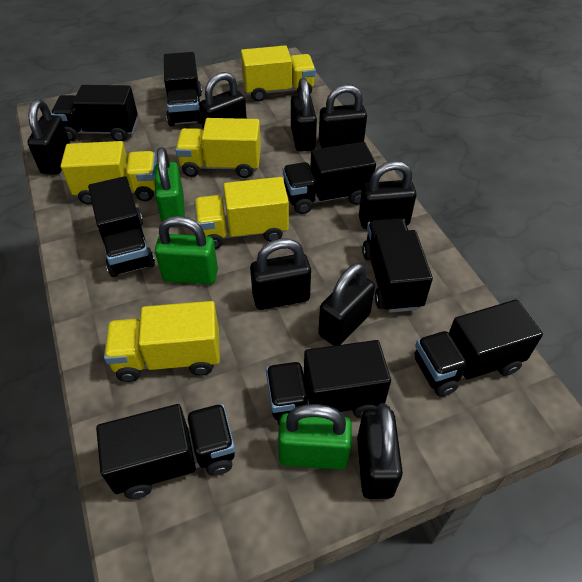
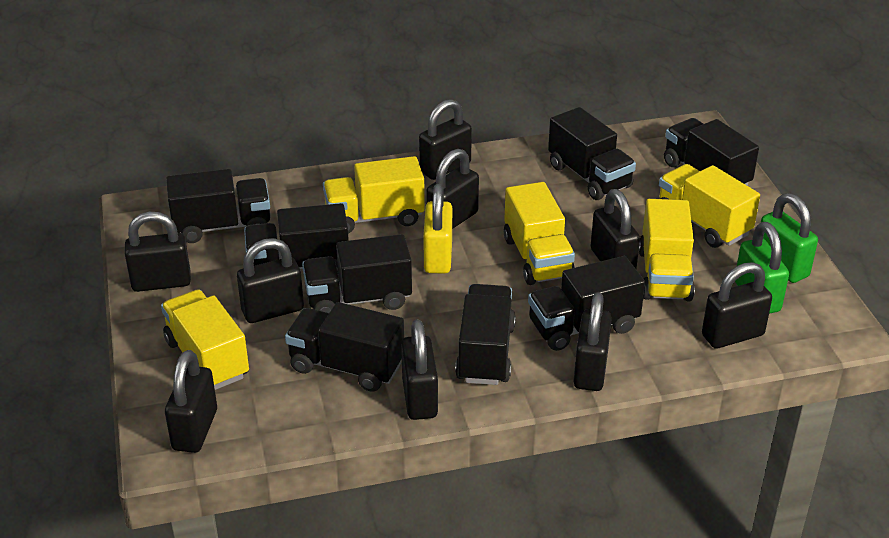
black padlock: 8 -> 9
green padlock: 3 -> 2
yellow padlock: 0 -> 1

